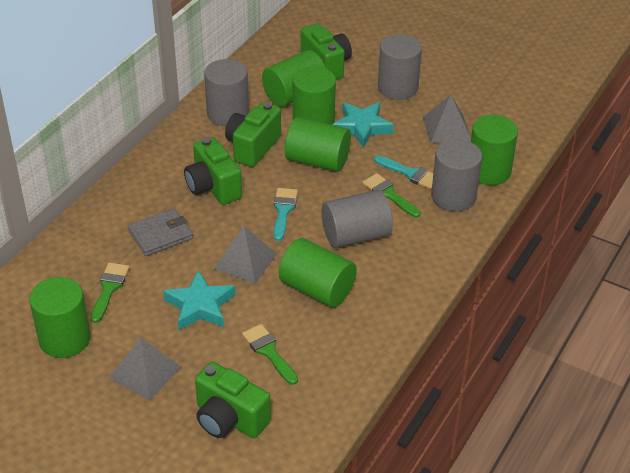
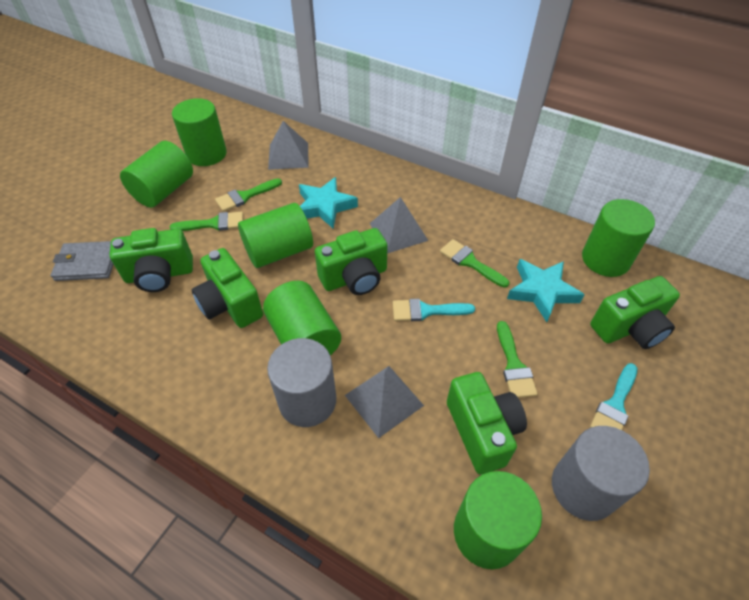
green brush: 3 -> 4
green camera: 4 -> 5
grey cylinder: 4 -> 2

